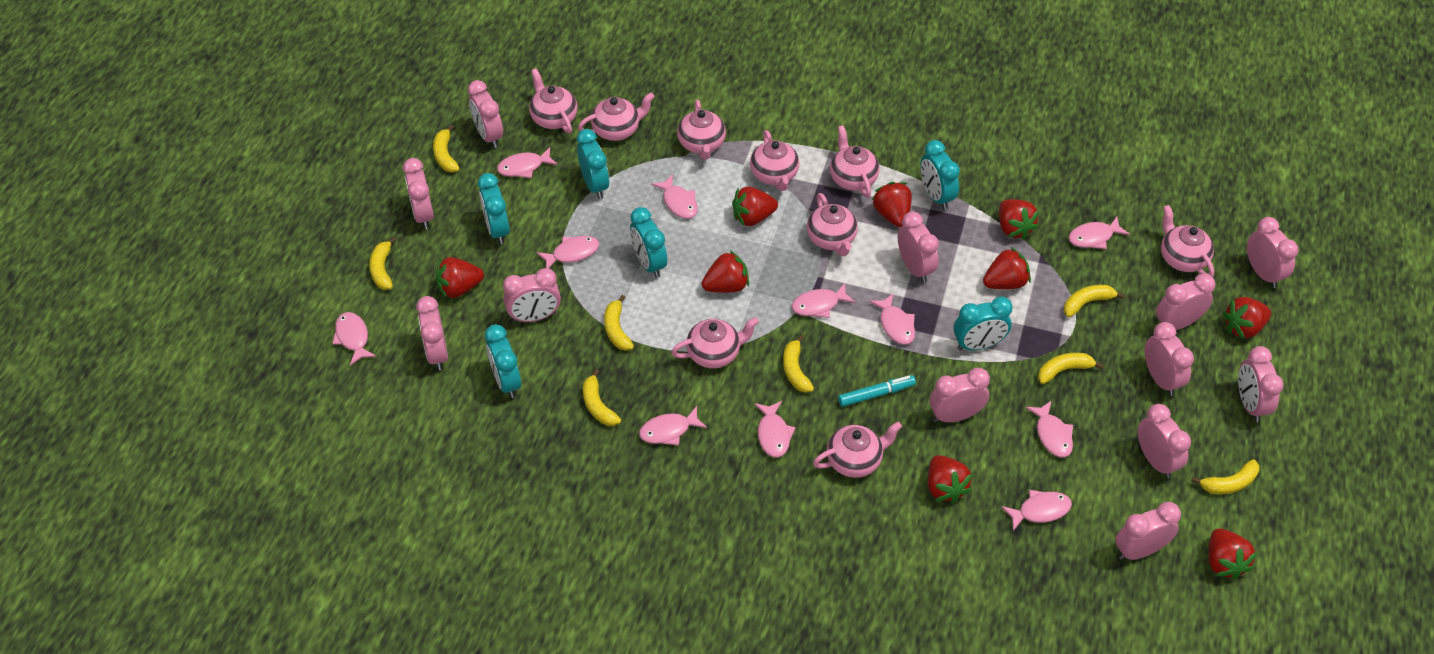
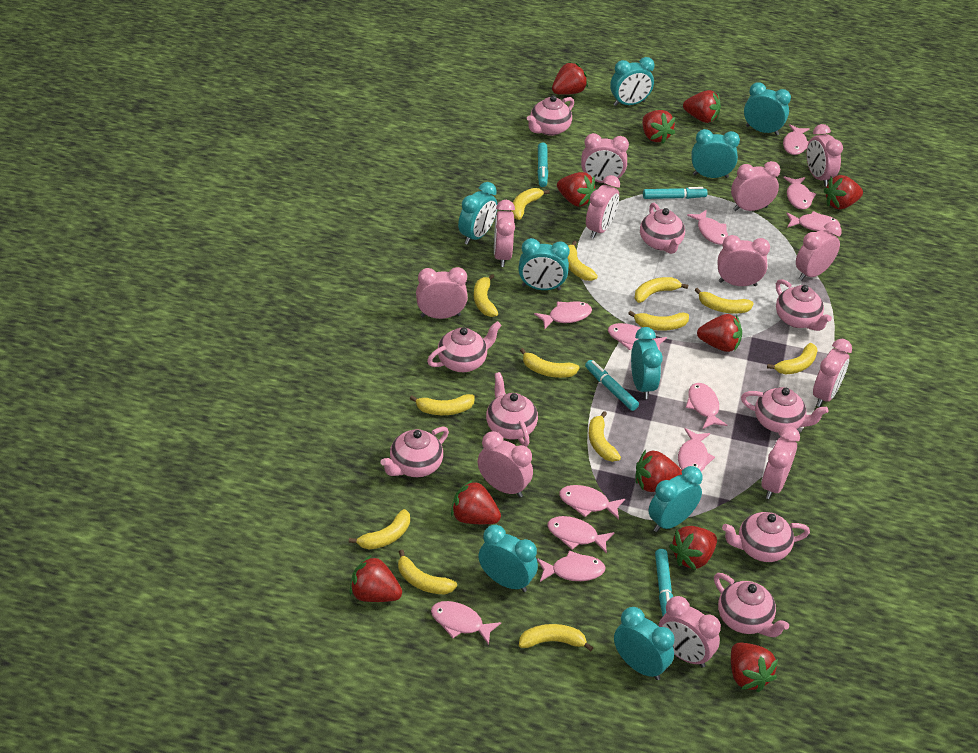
pink fish: 11 -> 12
red strawberry: 9 -> 11
turquoise clock: 6 -> 9
turquoise marker: 1 -> 4
yellow banana: 8 -> 13

